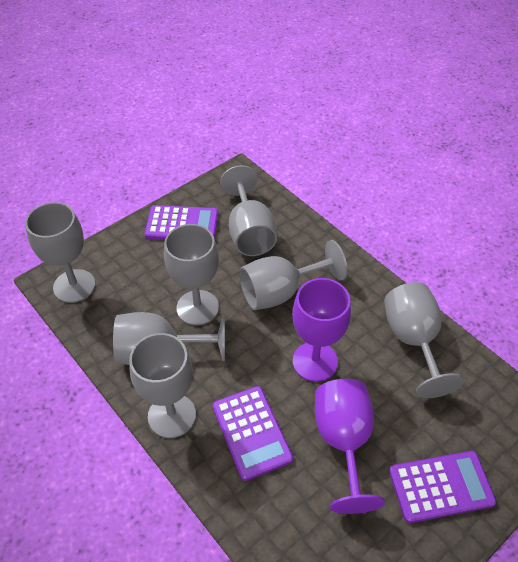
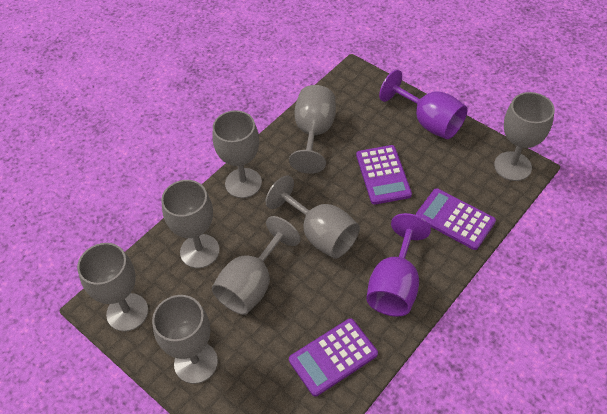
grey goblet: 7 -> 8

